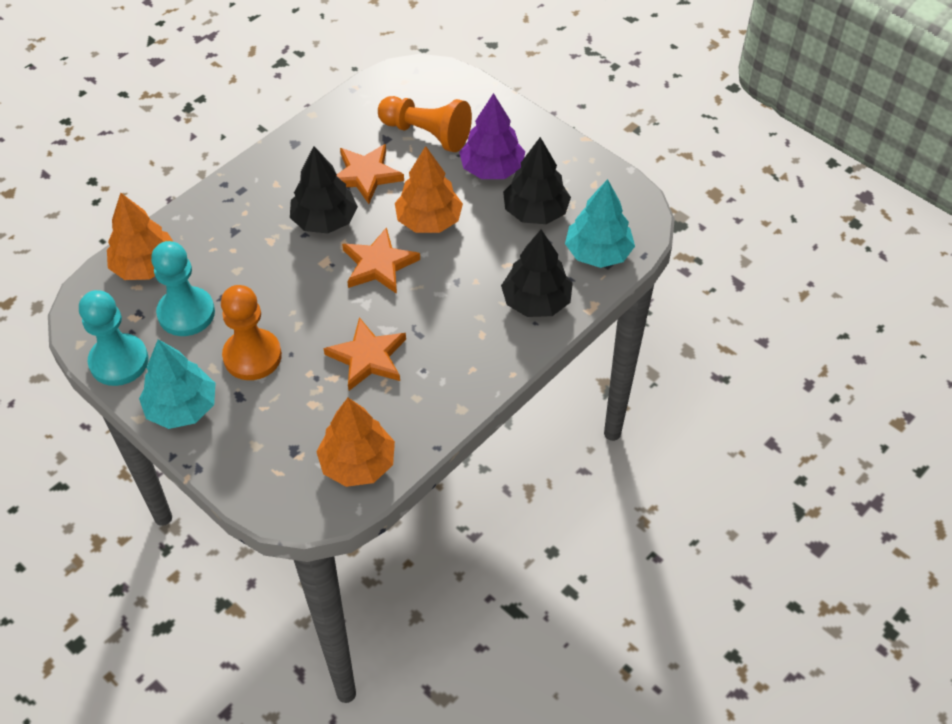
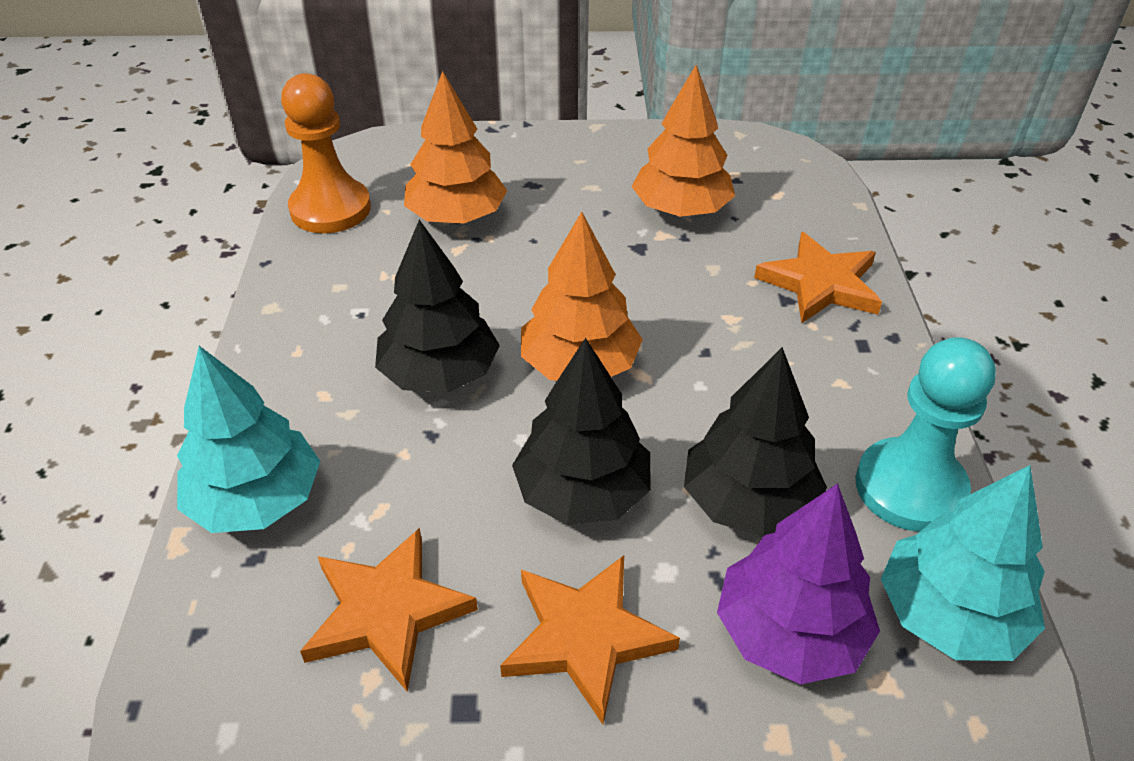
orange pawn: 2 -> 1
turquoise pawn: 2 -> 1

